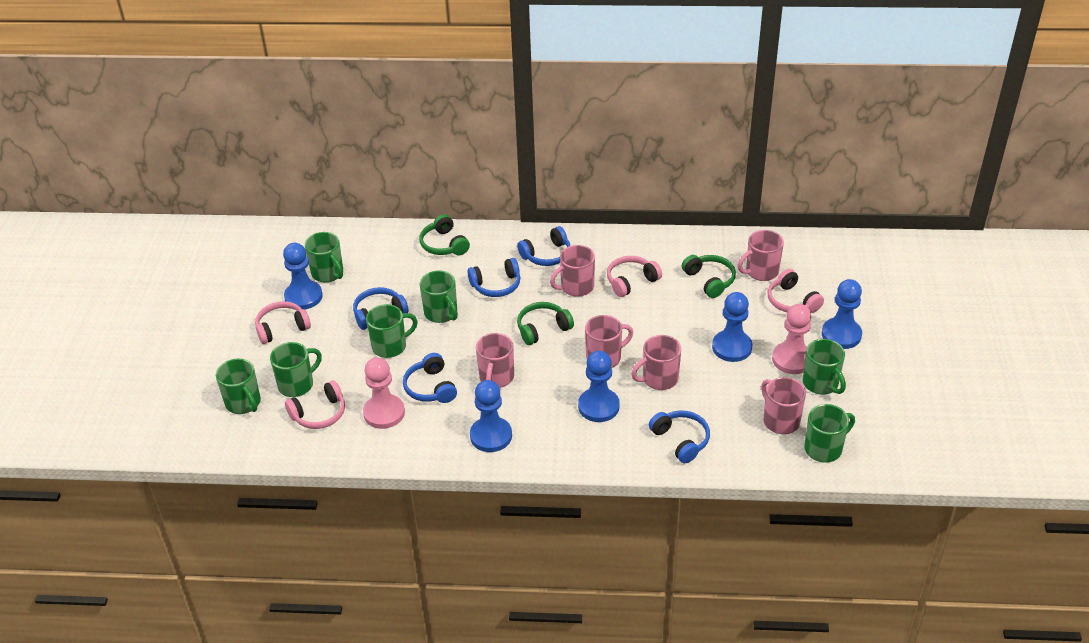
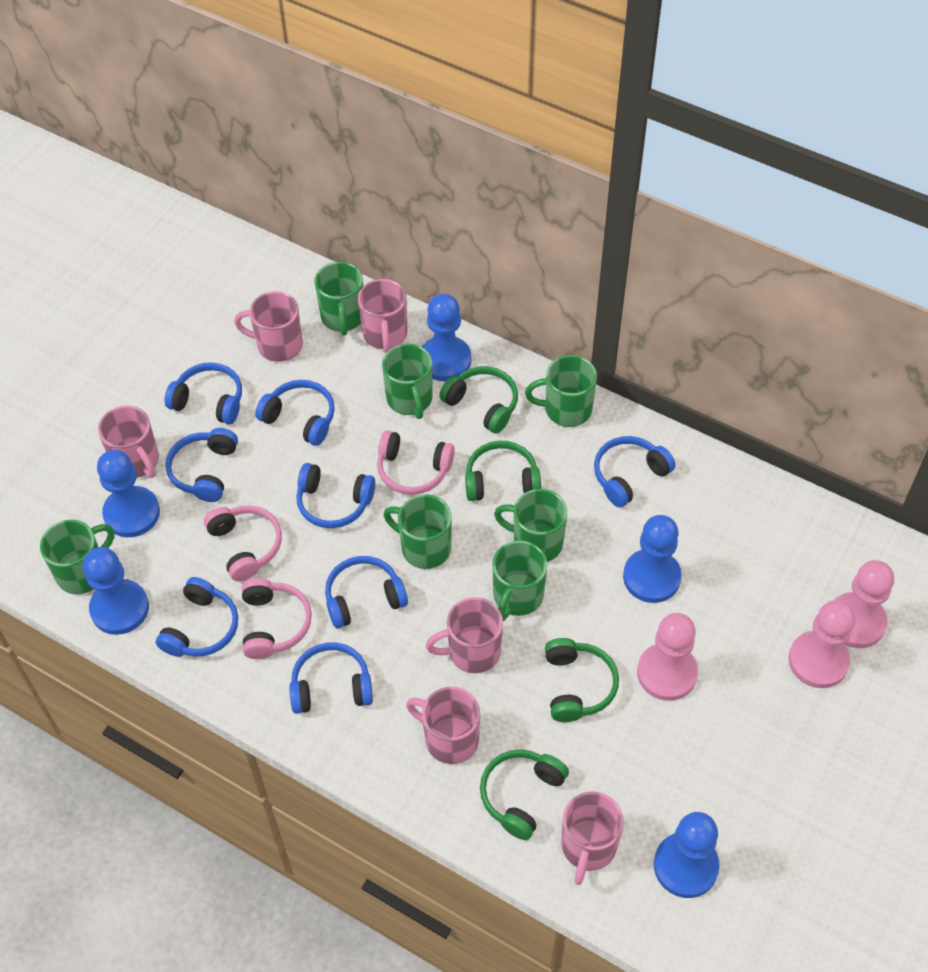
blue headphones: 5 -> 8
green headphones: 3 -> 4
pink headphones: 4 -> 3
pink pawn: 2 -> 3

